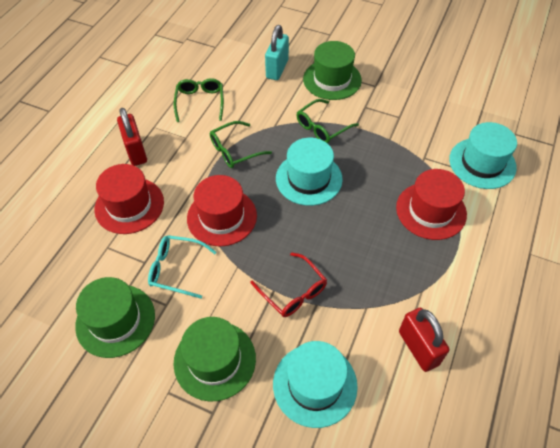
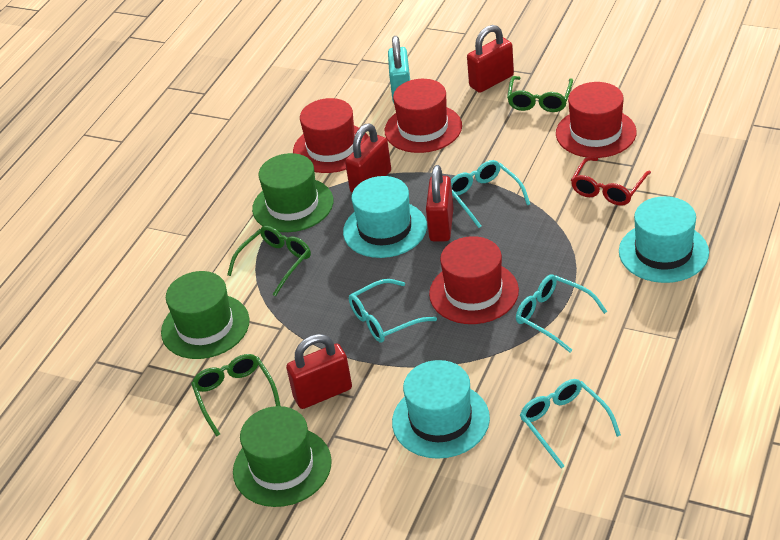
red hat: 3 -> 4
red padlock: 2 -> 4
turquoise glasses: 1 -> 4

